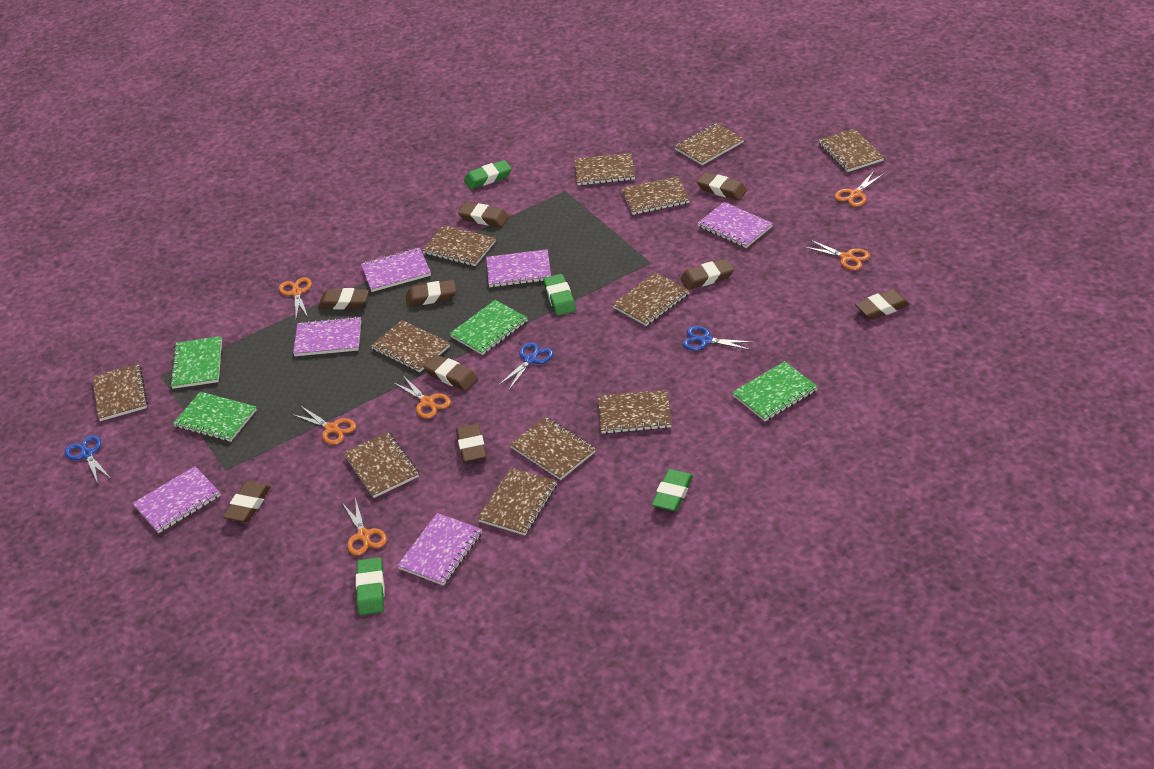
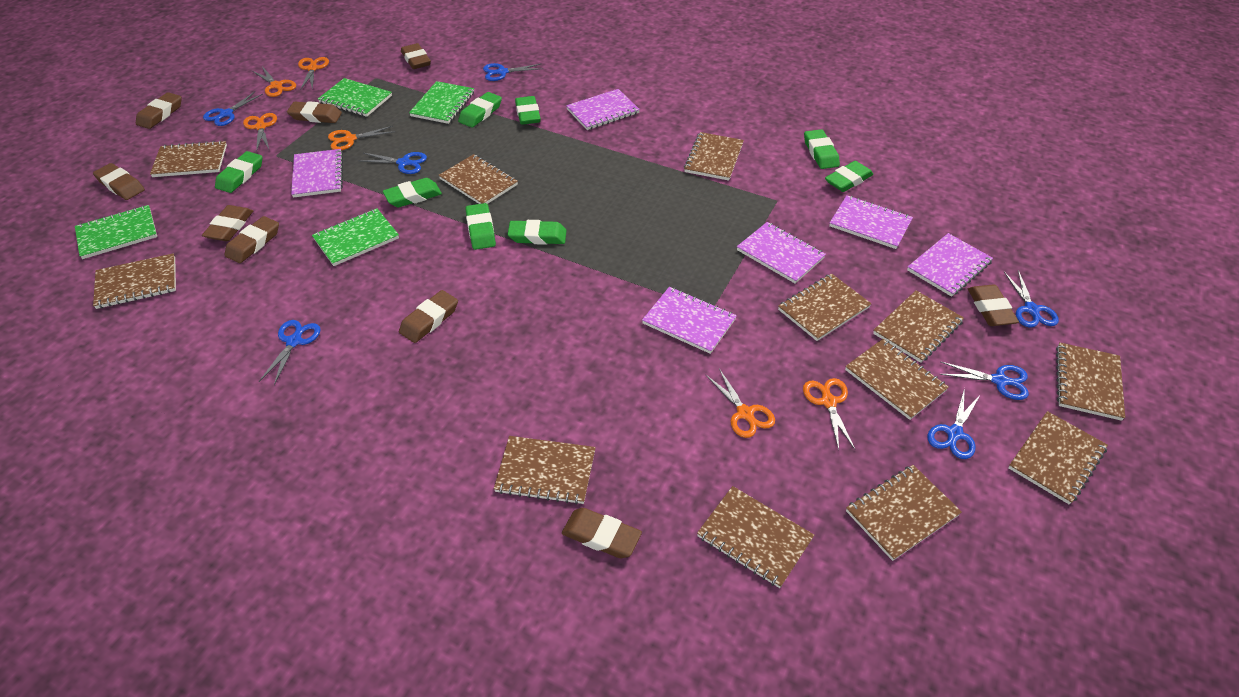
blue scissors: 3 -> 7
green eraser: 4 -> 8

